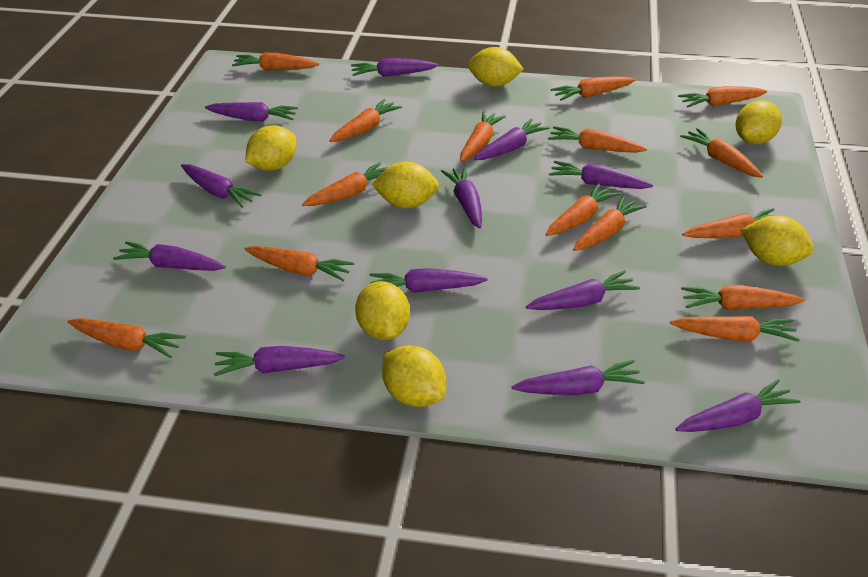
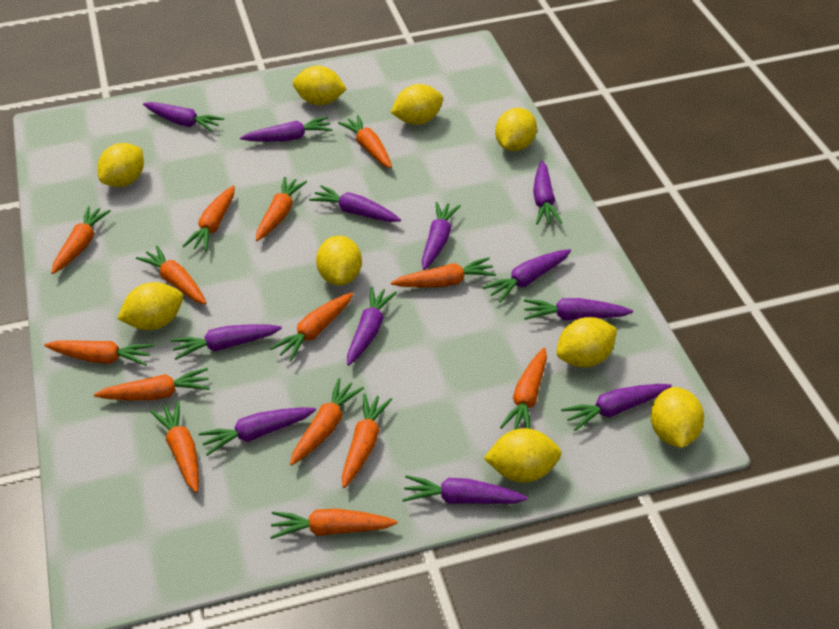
orange carrot: 15 -> 14
yellow lemon: 7 -> 9

